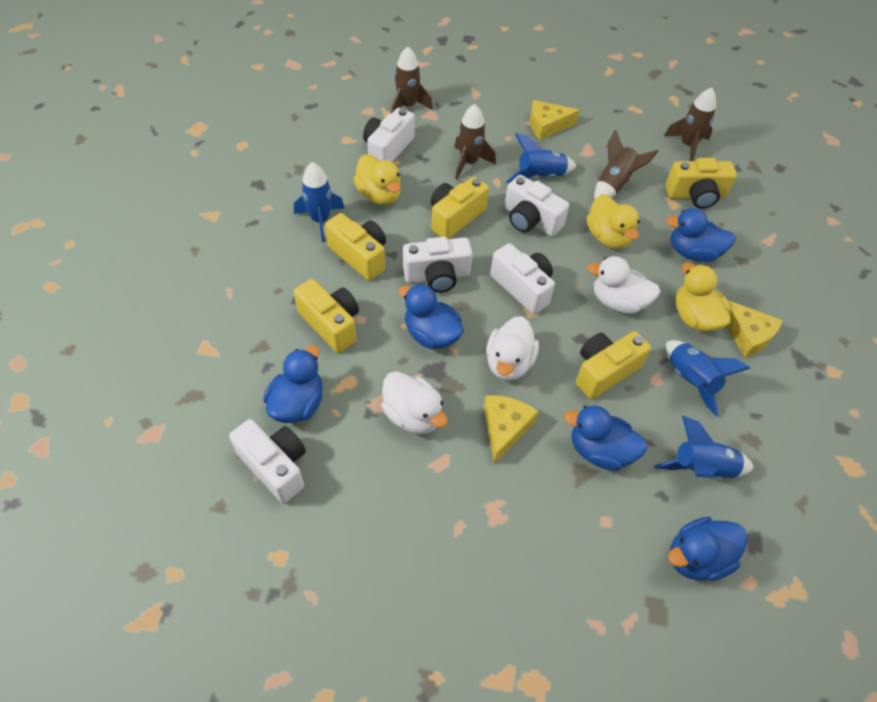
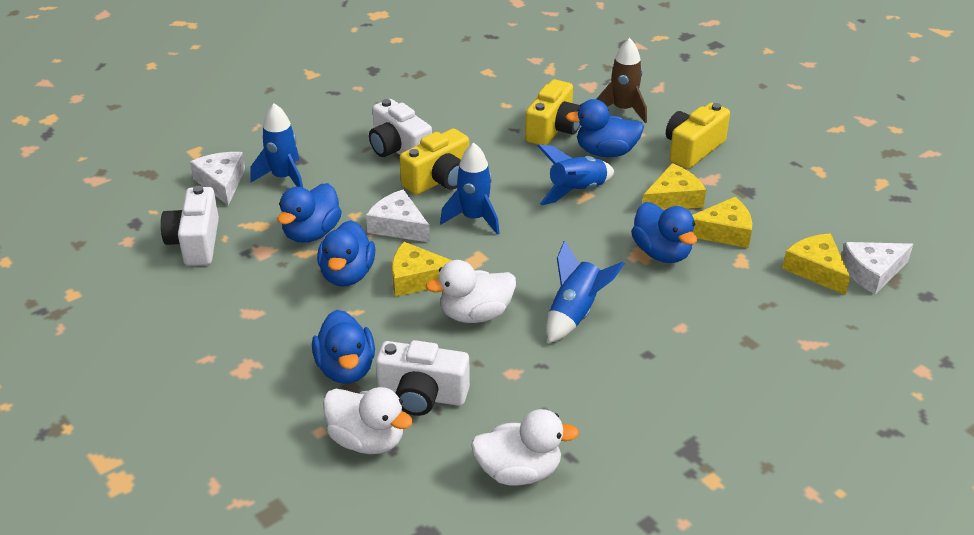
brown rocket: 4 -> 1
white camera: 5 -> 3
white cheese: 0 -> 3
yellow camera: 5 -> 3
yellow cheese: 3 -> 4
yellow duck: 3 -> 0

